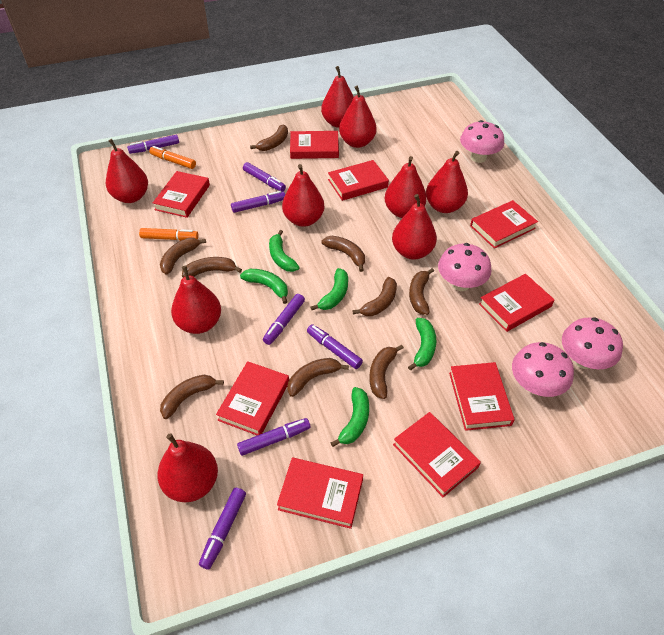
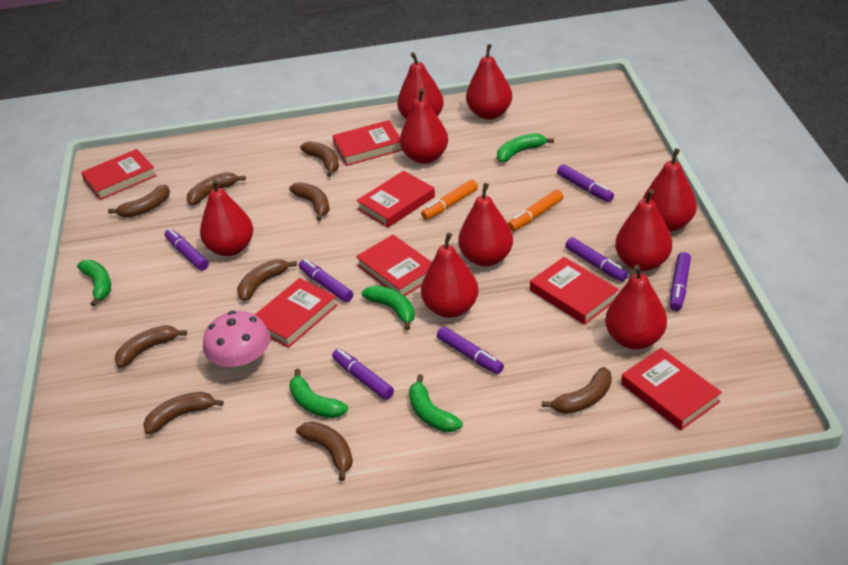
pink mushroom: 4 -> 1
red book: 9 -> 7

